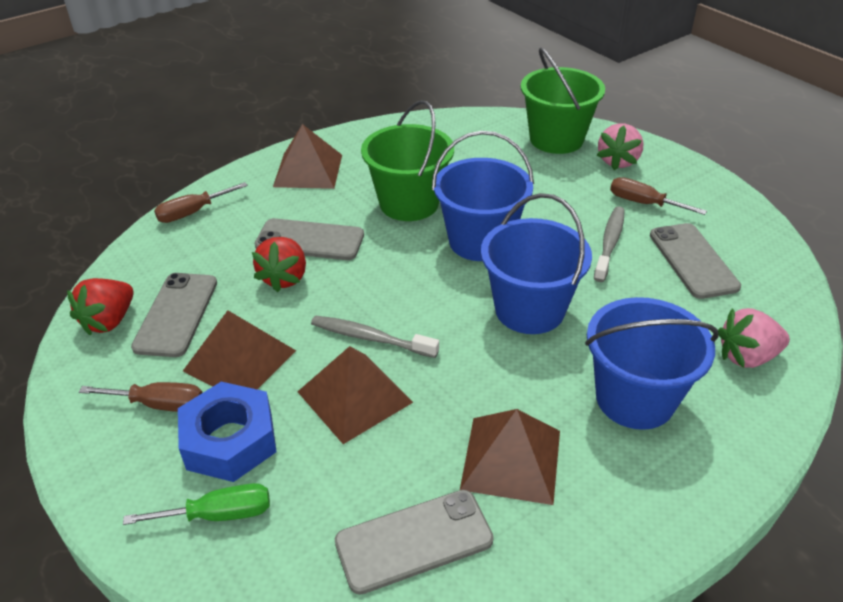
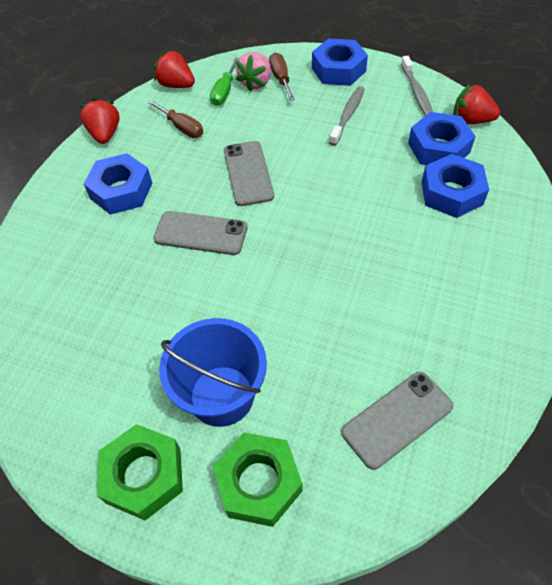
blue bucket: 3 -> 1
blue nut: 1 -> 4
brown pyramid: 4 -> 0
brown screwdriver: 3 -> 2
green bucket: 2 -> 0
green nut: 0 -> 2
grey phone: 4 -> 3
pink strawberry: 2 -> 1
red strawberry: 2 -> 3

